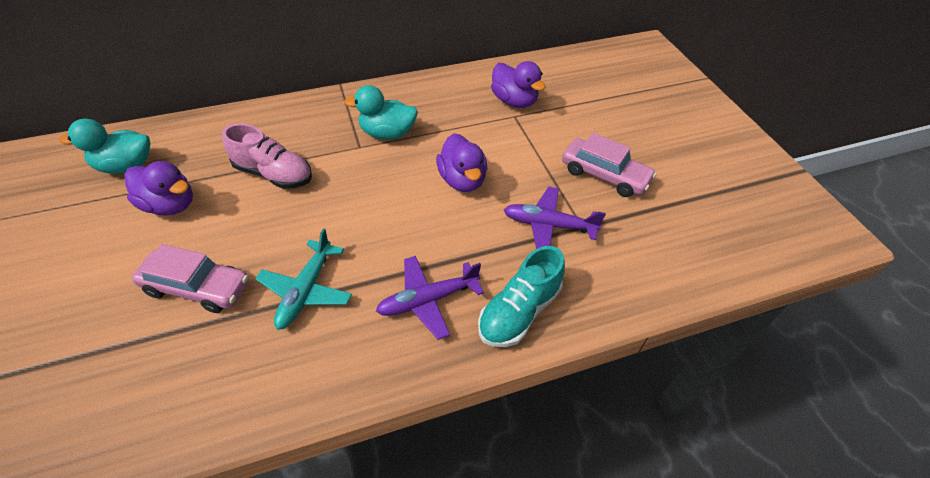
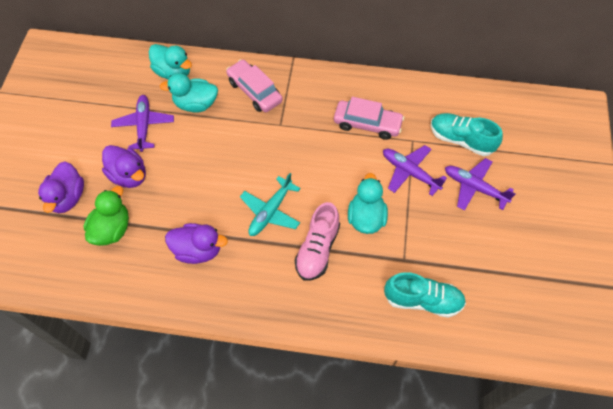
green duck: 0 -> 1
purple plane: 2 -> 3
turquoise duck: 2 -> 3
turquoise shoe: 1 -> 2

